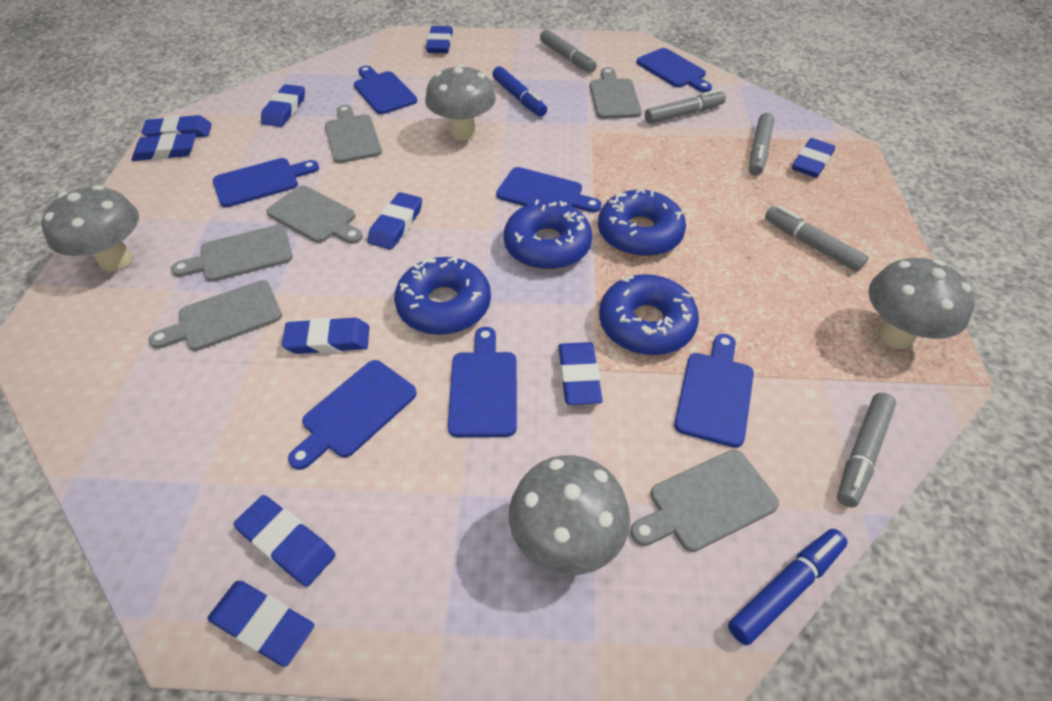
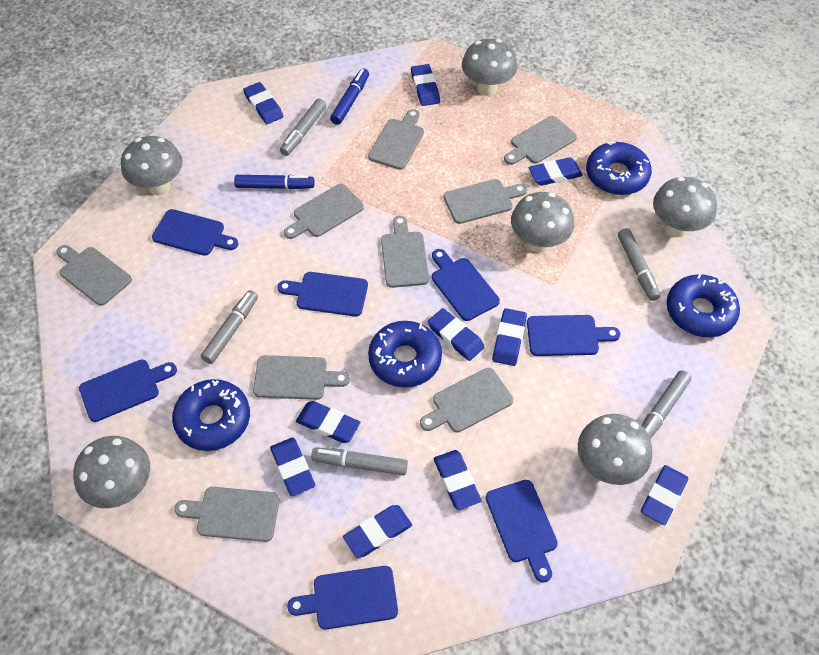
grey cutting board: 6 -> 9
grey mushroom: 4 -> 6

